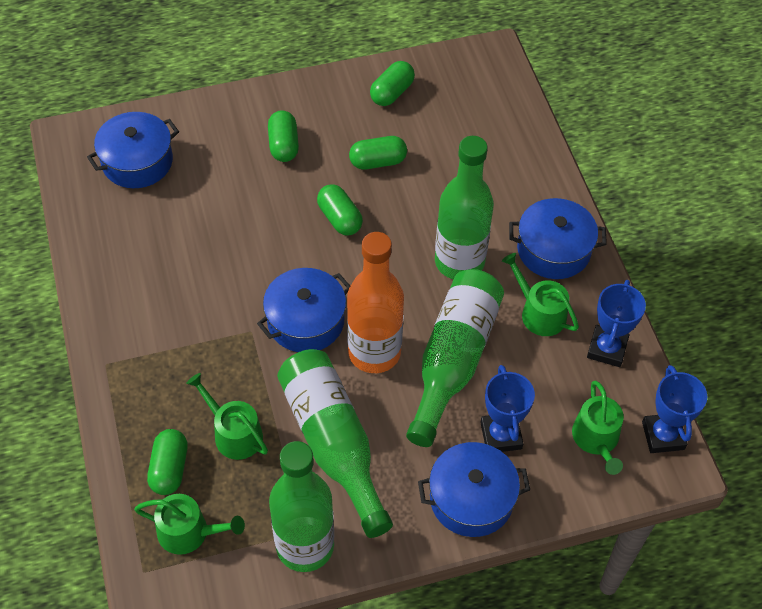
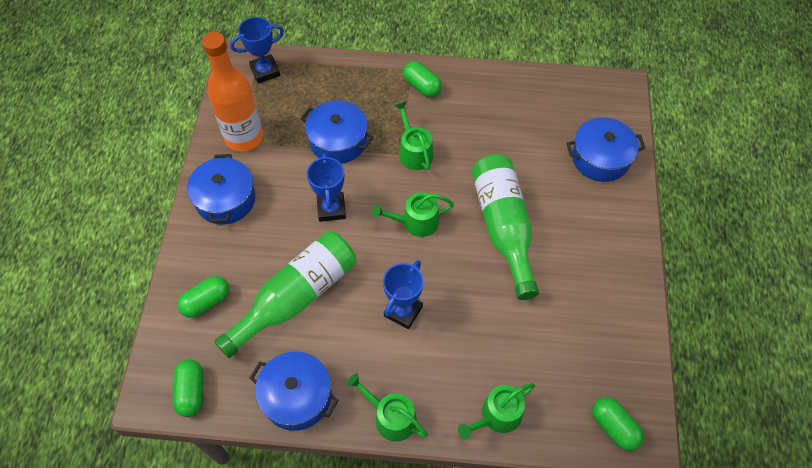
green bottle: 4 -> 2
green capsule: 5 -> 4

